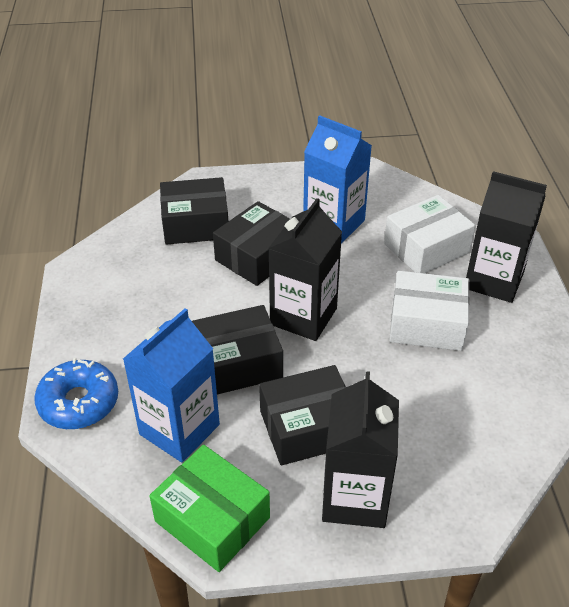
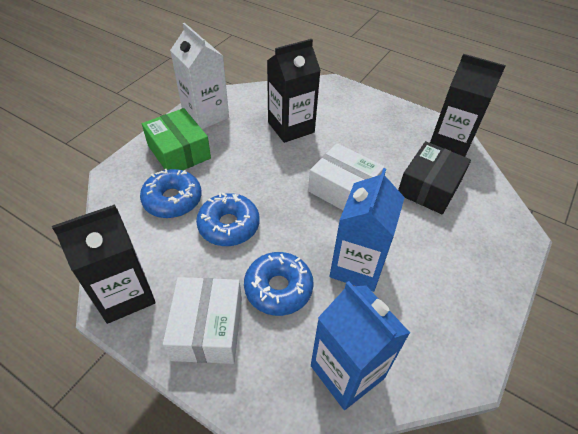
black box: 4 -> 1
blue donut: 1 -> 3
white carton: 0 -> 1

